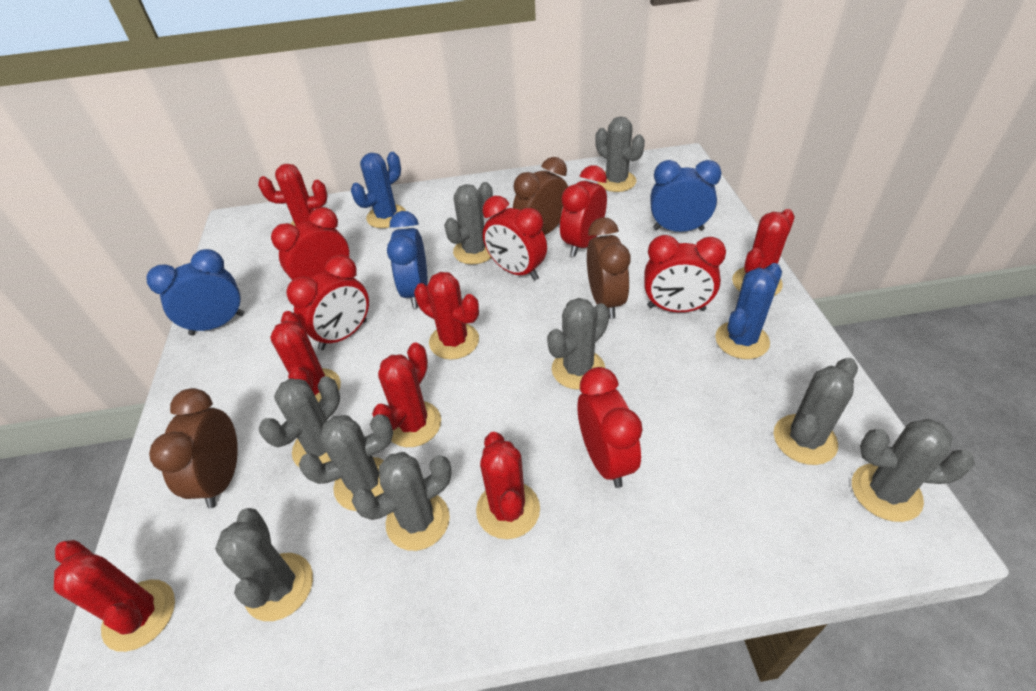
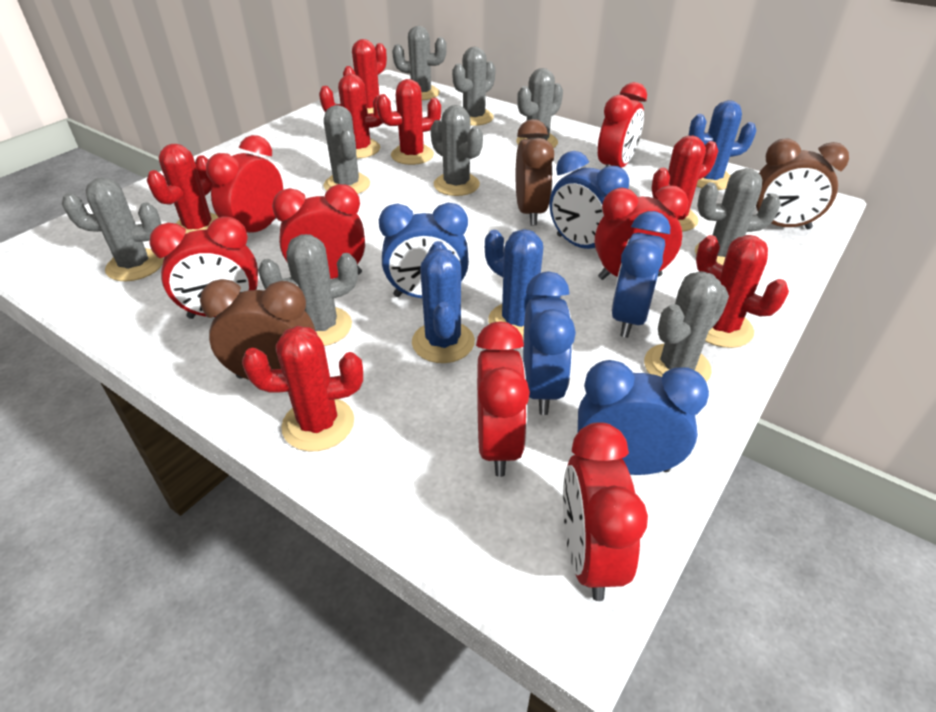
blue cactus: 2 -> 3
blue clock: 3 -> 5
red clock: 6 -> 7

